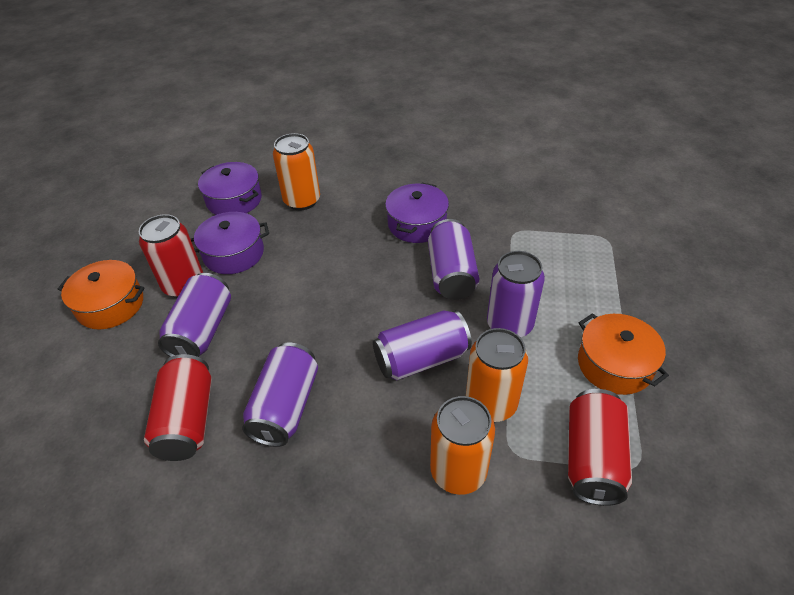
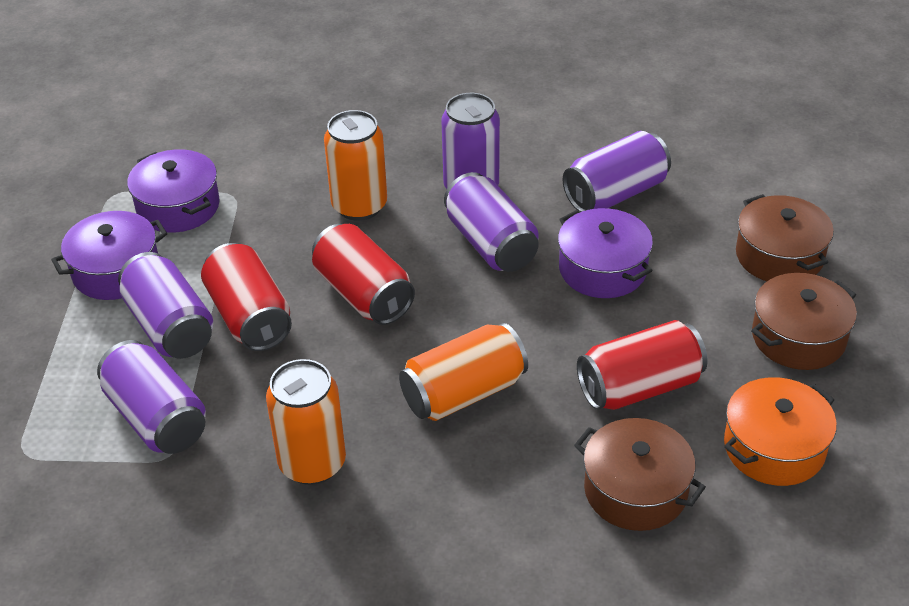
brown pot: 0 -> 3
orange pot: 2 -> 1

